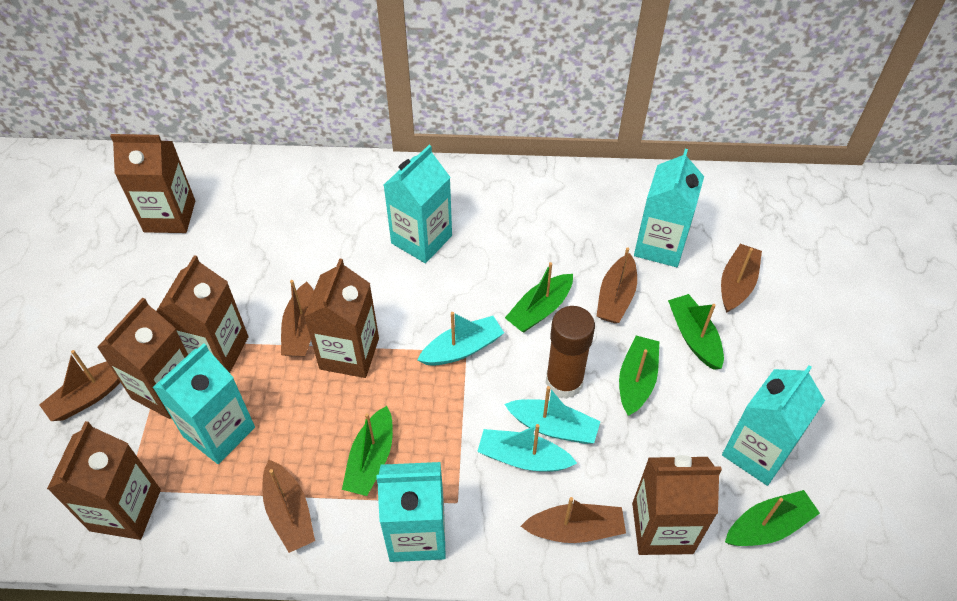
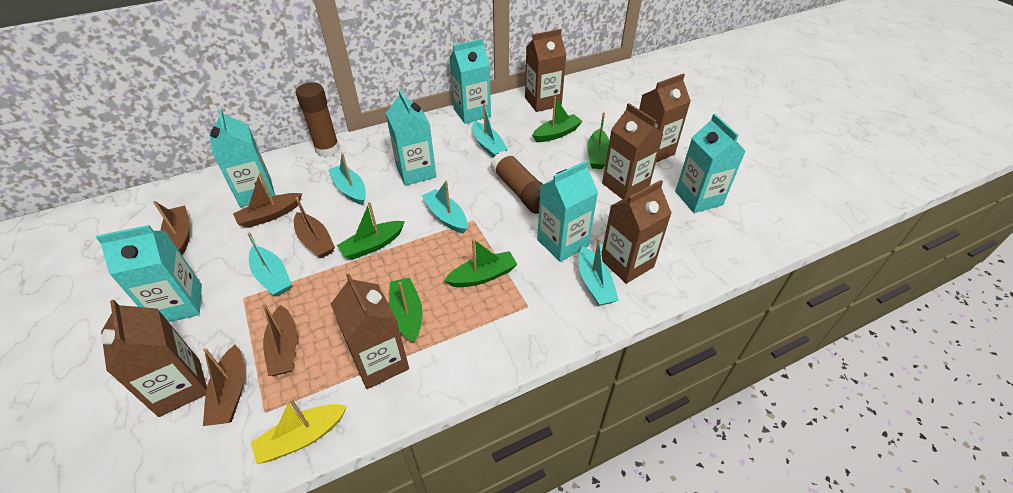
brown boat: 6 -> 5
brown glue stick: 1 -> 2
turquoise boat: 3 -> 5
turquoise carton: 5 -> 6
yellow boat: 0 -> 1

